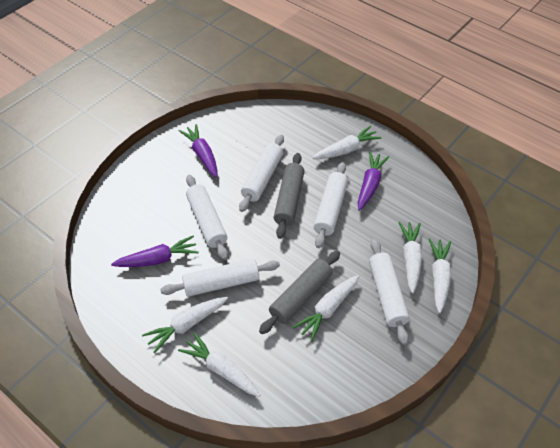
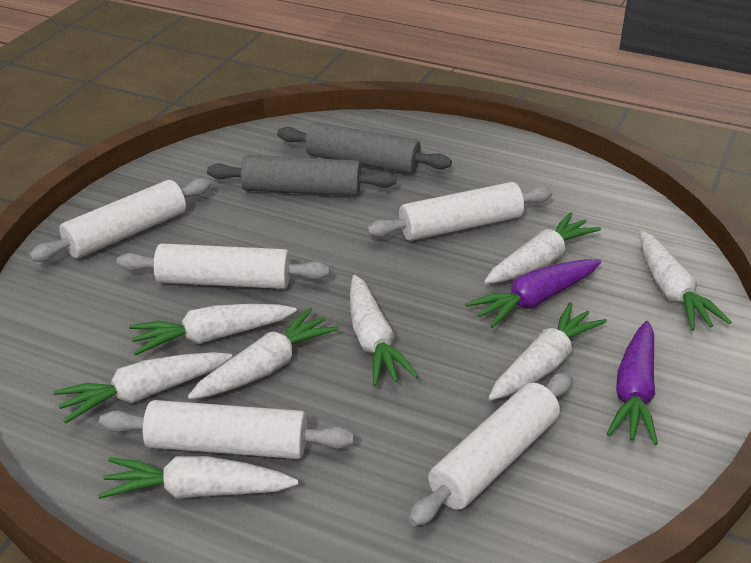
purple carrot: 3 -> 2
white carrot: 6 -> 8

